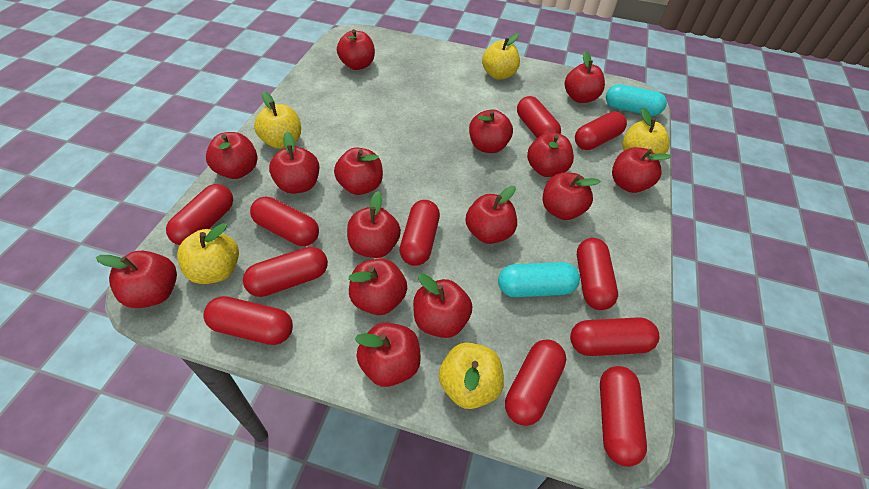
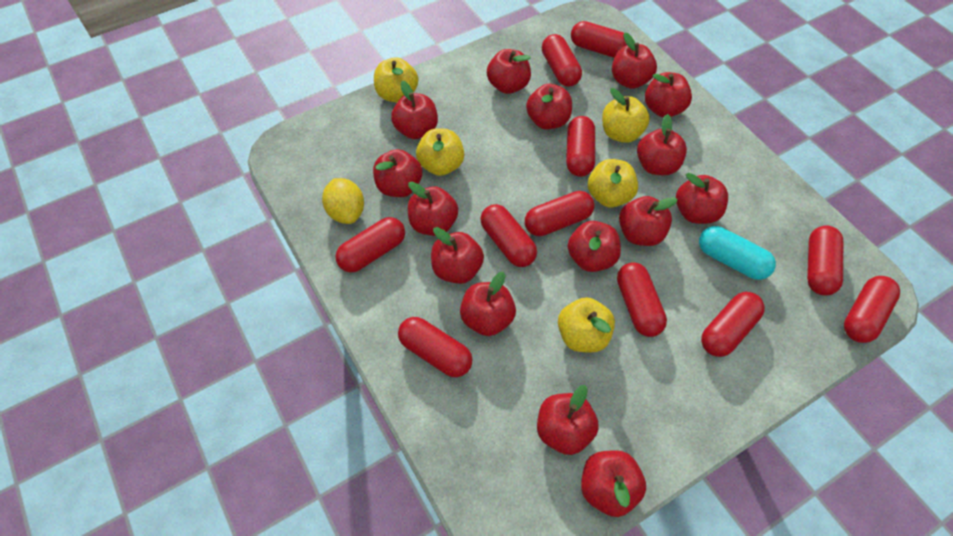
turquoise capsule: 2 -> 1
yellow lemon: 0 -> 1

